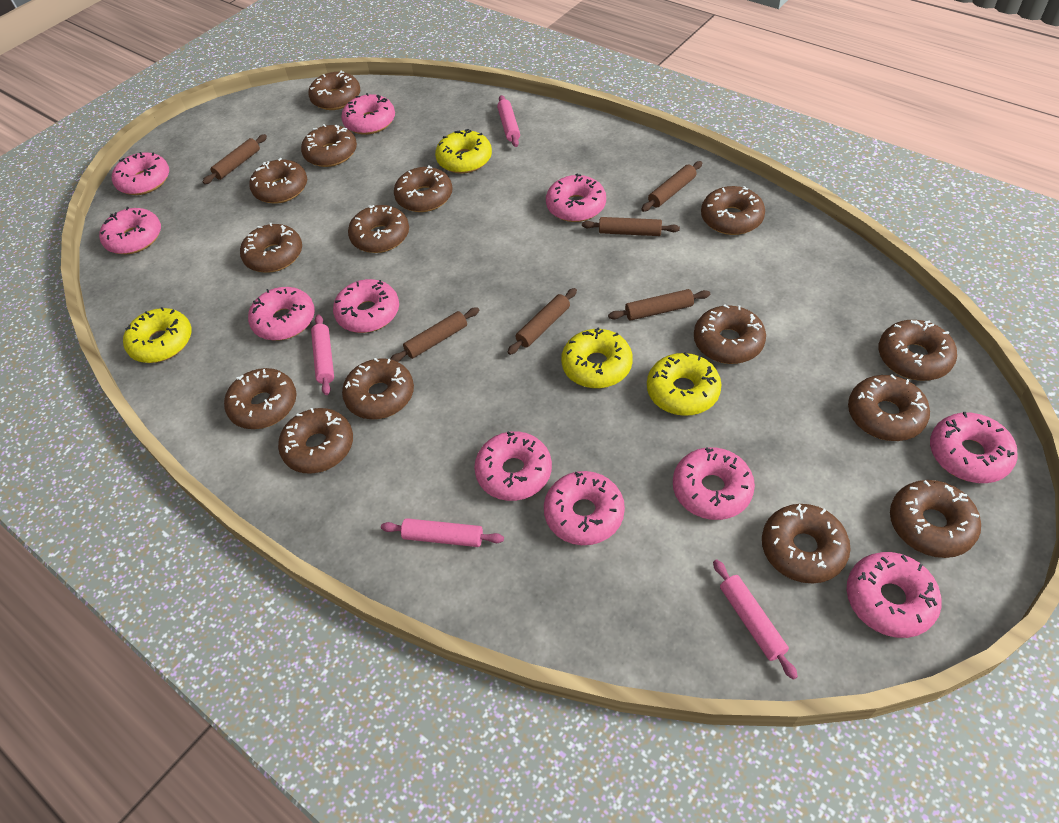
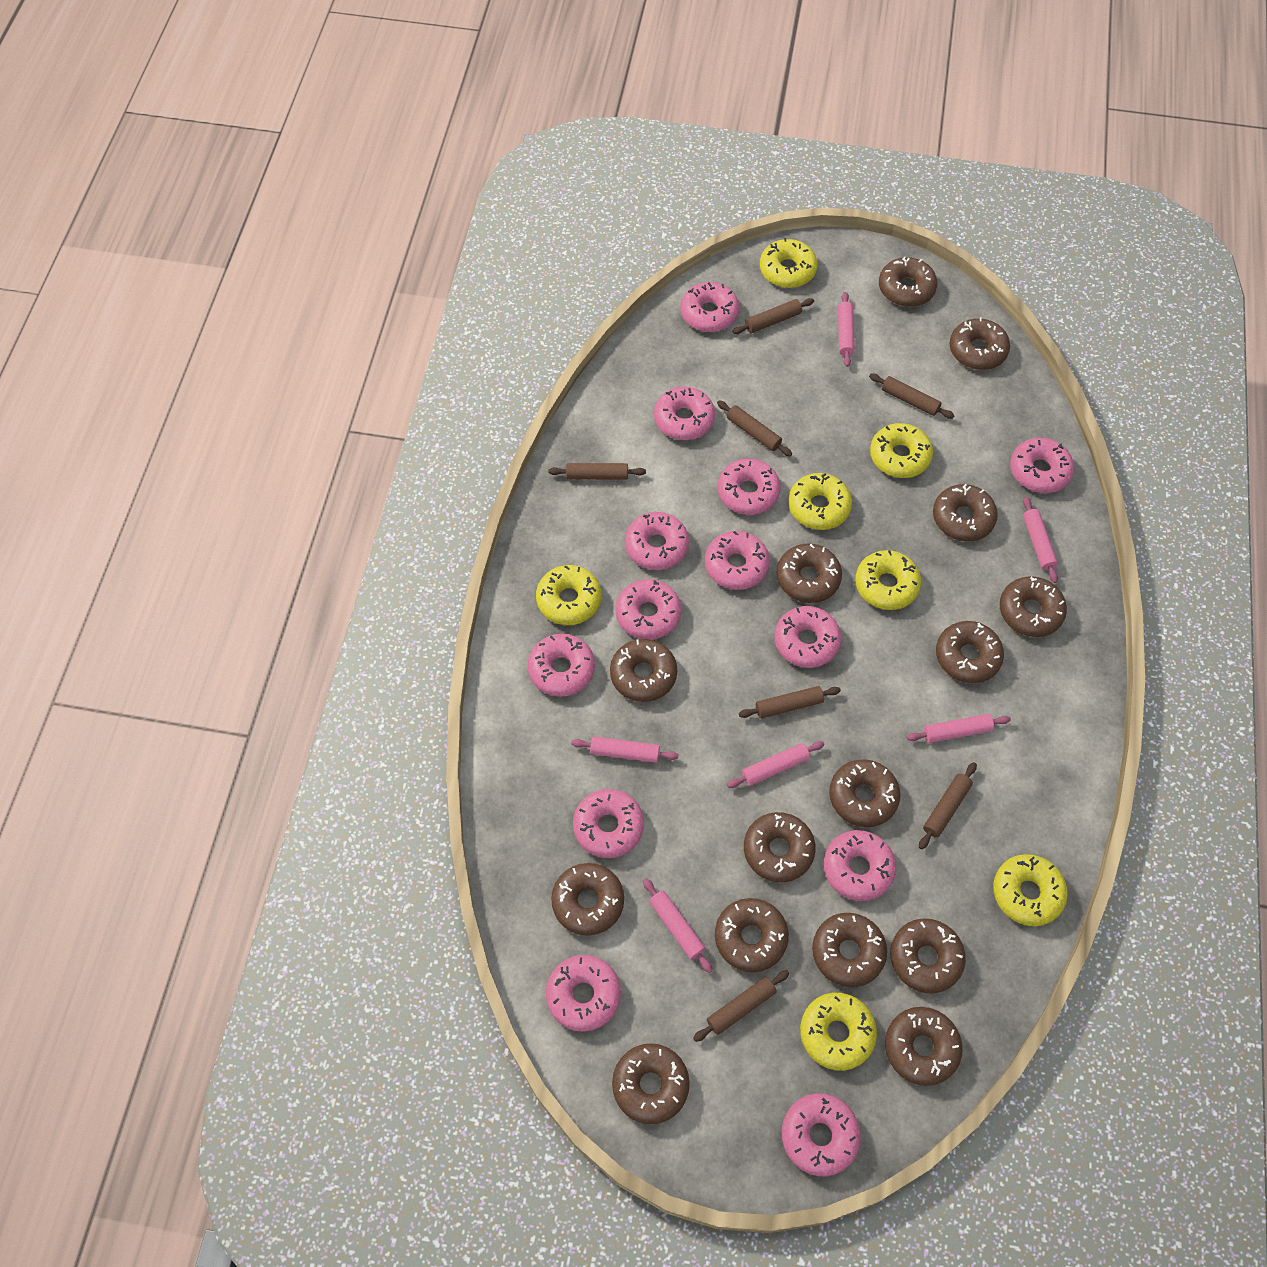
brown rolling pin: 6 -> 7
pink donut: 11 -> 13
pink rolling pin: 4 -> 6
yellow donut: 4 -> 7

